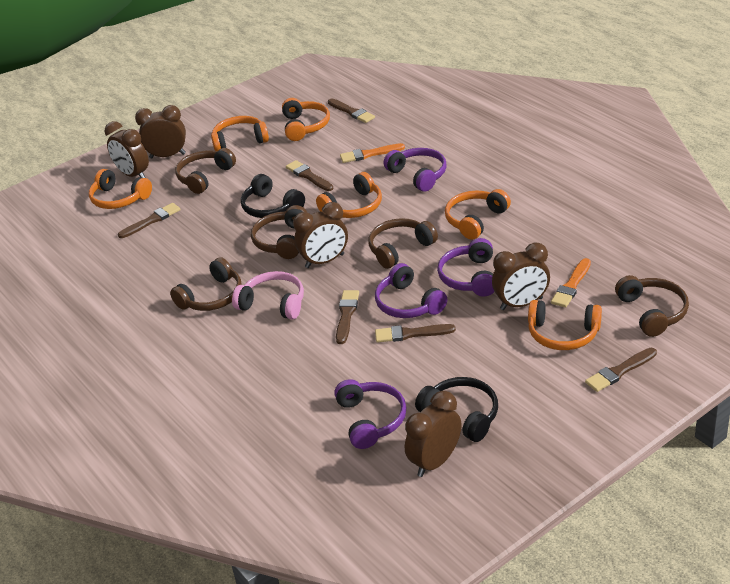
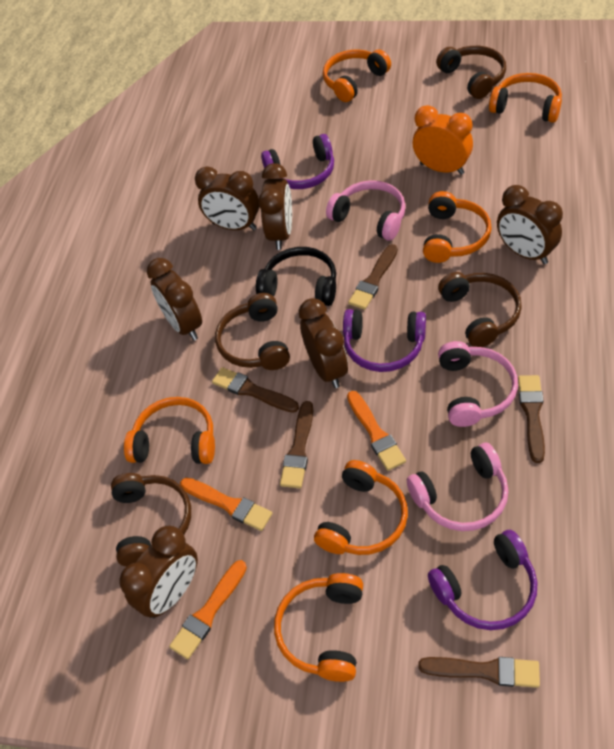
black headphones: 2 -> 1
brown brush: 6 -> 5
brown clock: 5 -> 6
brown headphones: 5 -> 4
orange brush: 2 -> 3
orange clock: 0 -> 1
pink headphones: 1 -> 3
purple headphones: 4 -> 3

